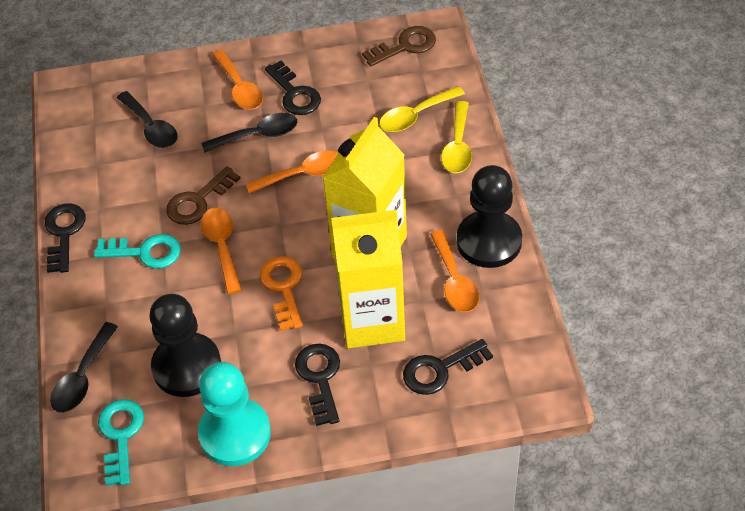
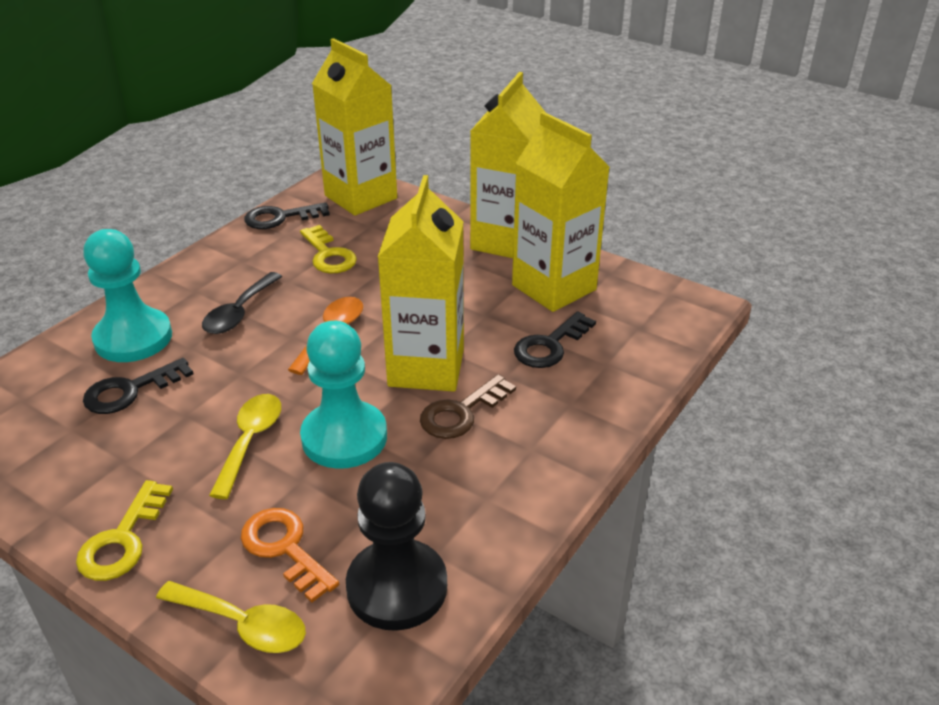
black key: 4 -> 3
black pawn: 2 -> 1
black spoon: 3 -> 1
brown key: 2 -> 1
orange spoon: 4 -> 1
turquoise key: 2 -> 0
turquoise pawn: 1 -> 2
yellow carton: 2 -> 4
yellow key: 0 -> 2

